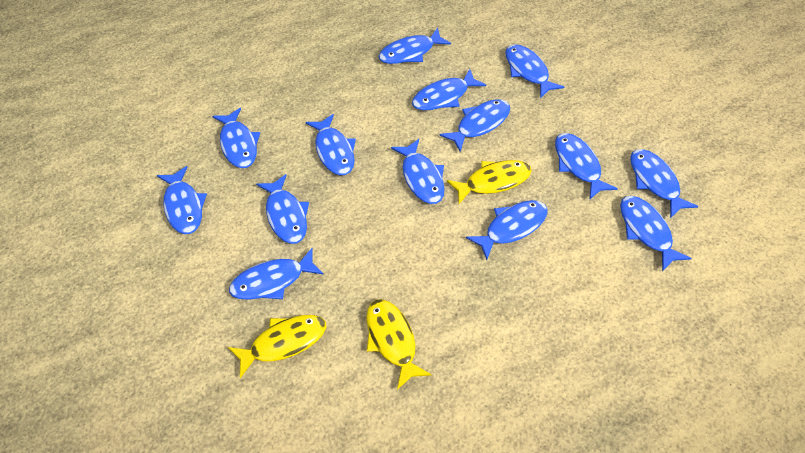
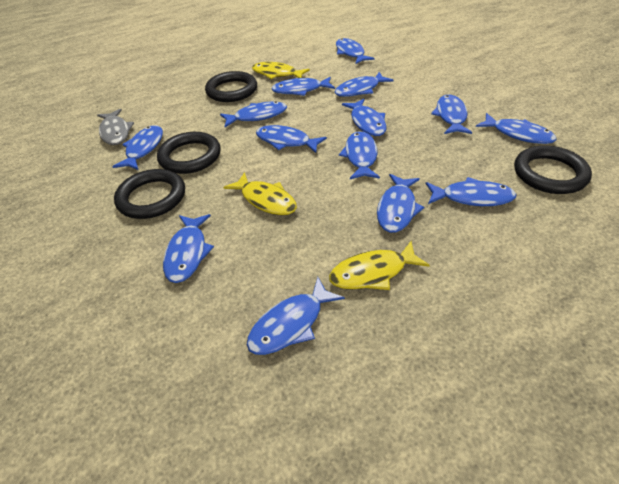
black ring: 0 -> 4
grey fish: 0 -> 1

